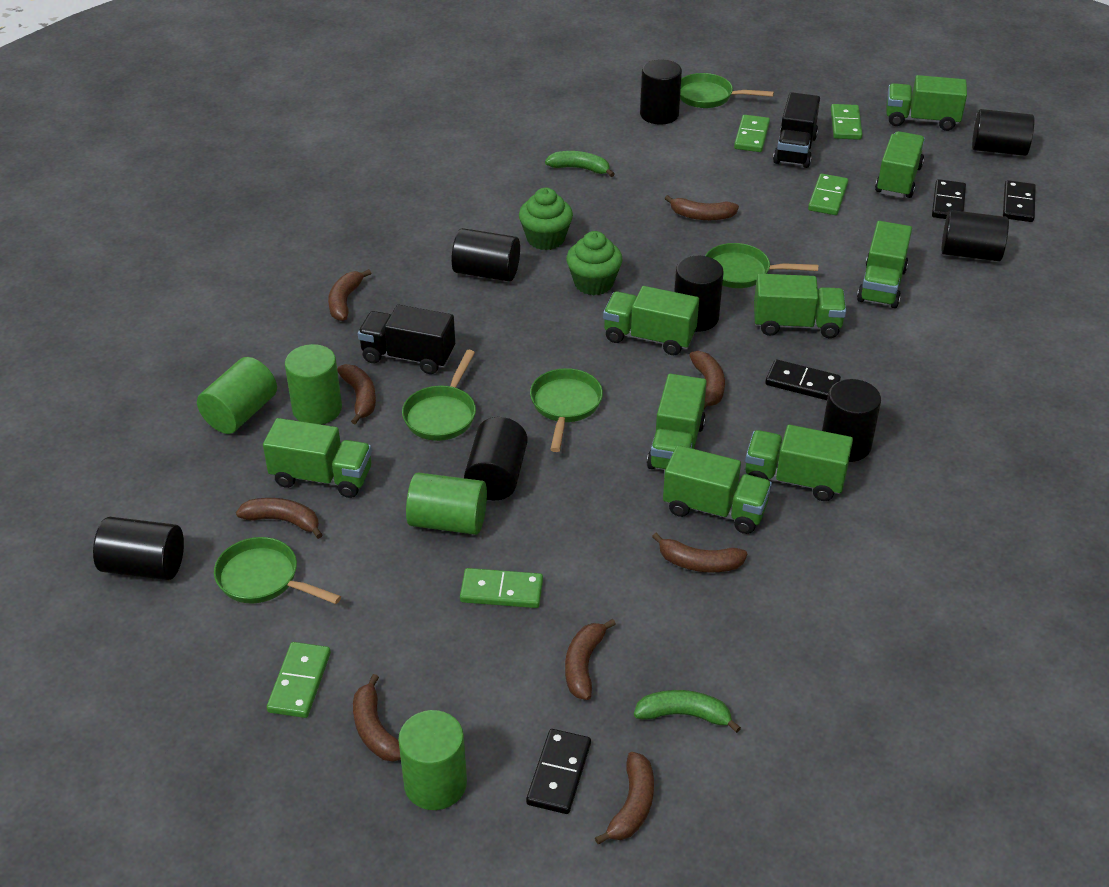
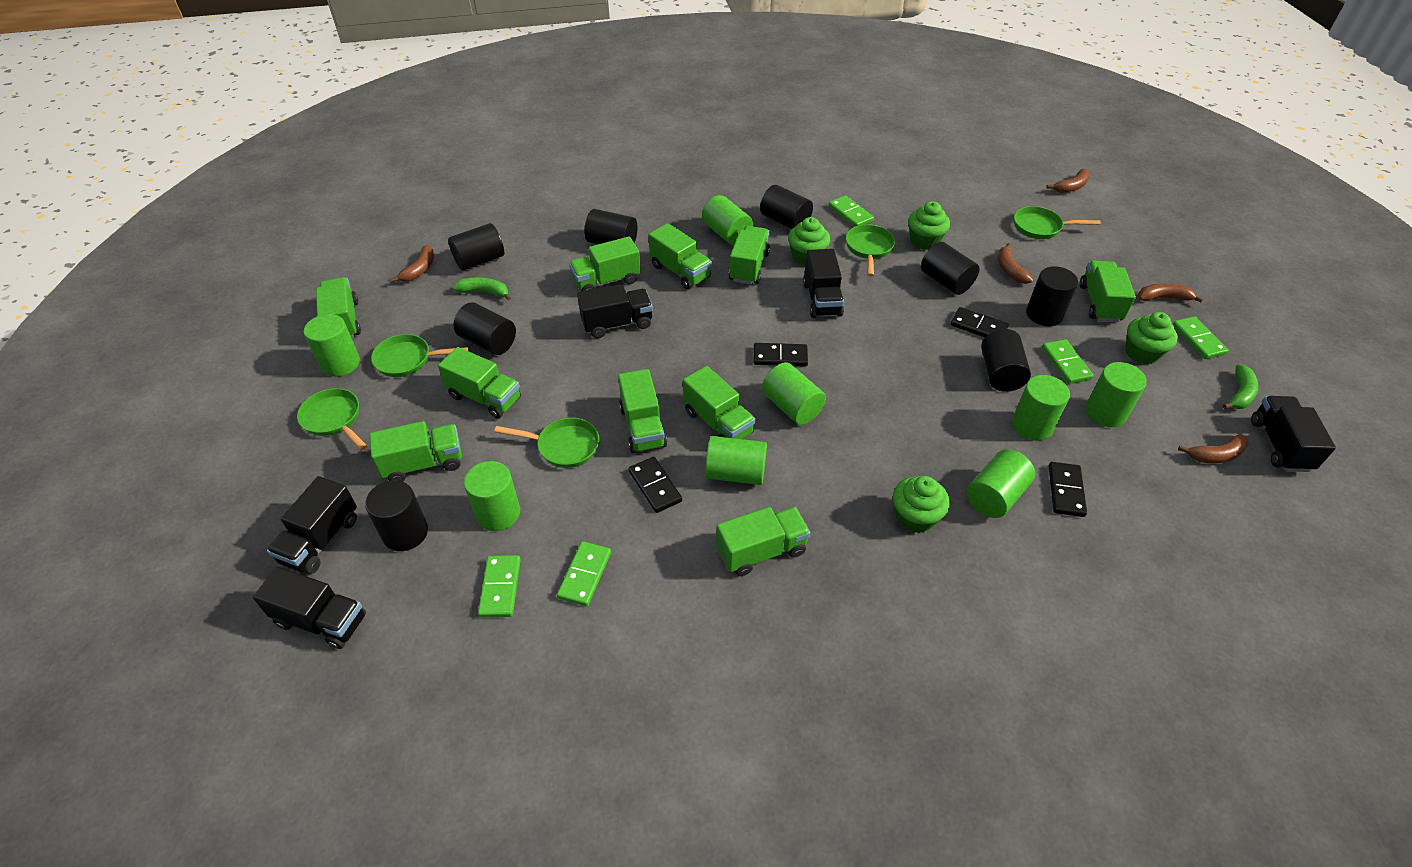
black truck: 2 -> 5
brown banana: 9 -> 5
green cupcake: 2 -> 4
green cylinder: 4 -> 8
green truck: 9 -> 10

